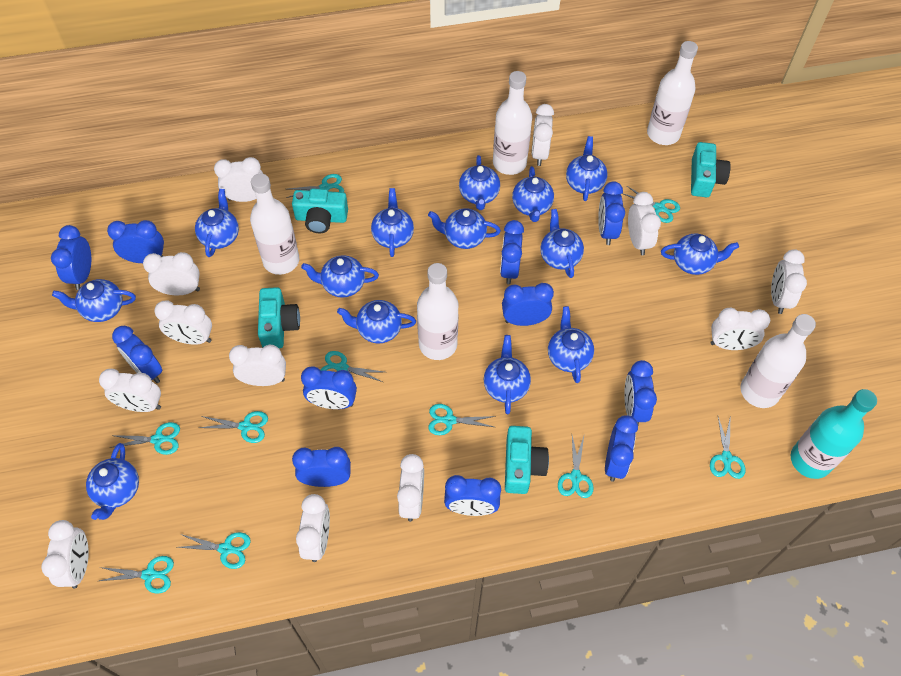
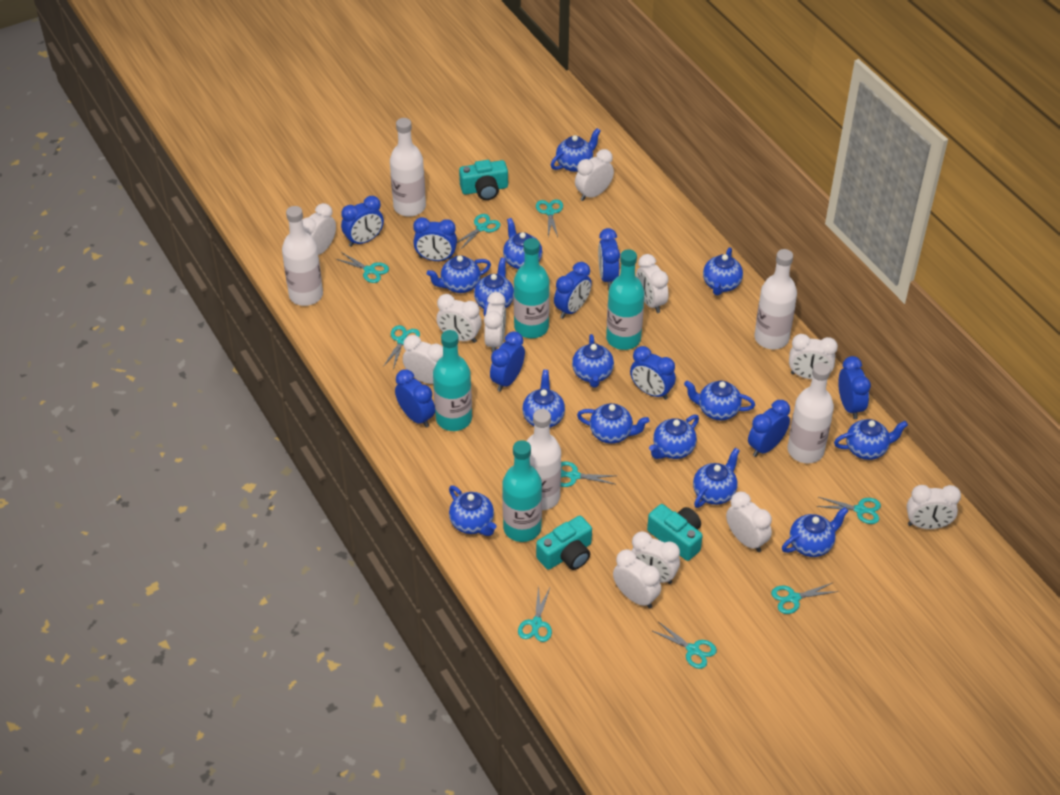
blue clock: 11 -> 9
turquoise bottle: 1 -> 4
turquoise camera: 4 -> 3
turquoise scissors: 10 -> 9
white clock: 12 -> 11

